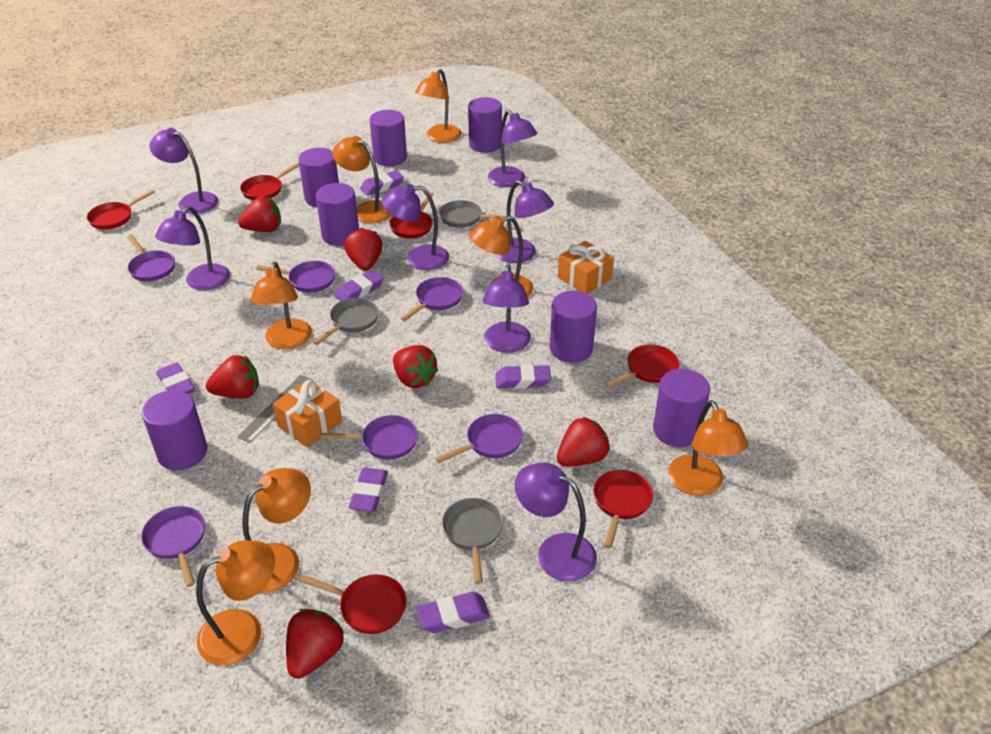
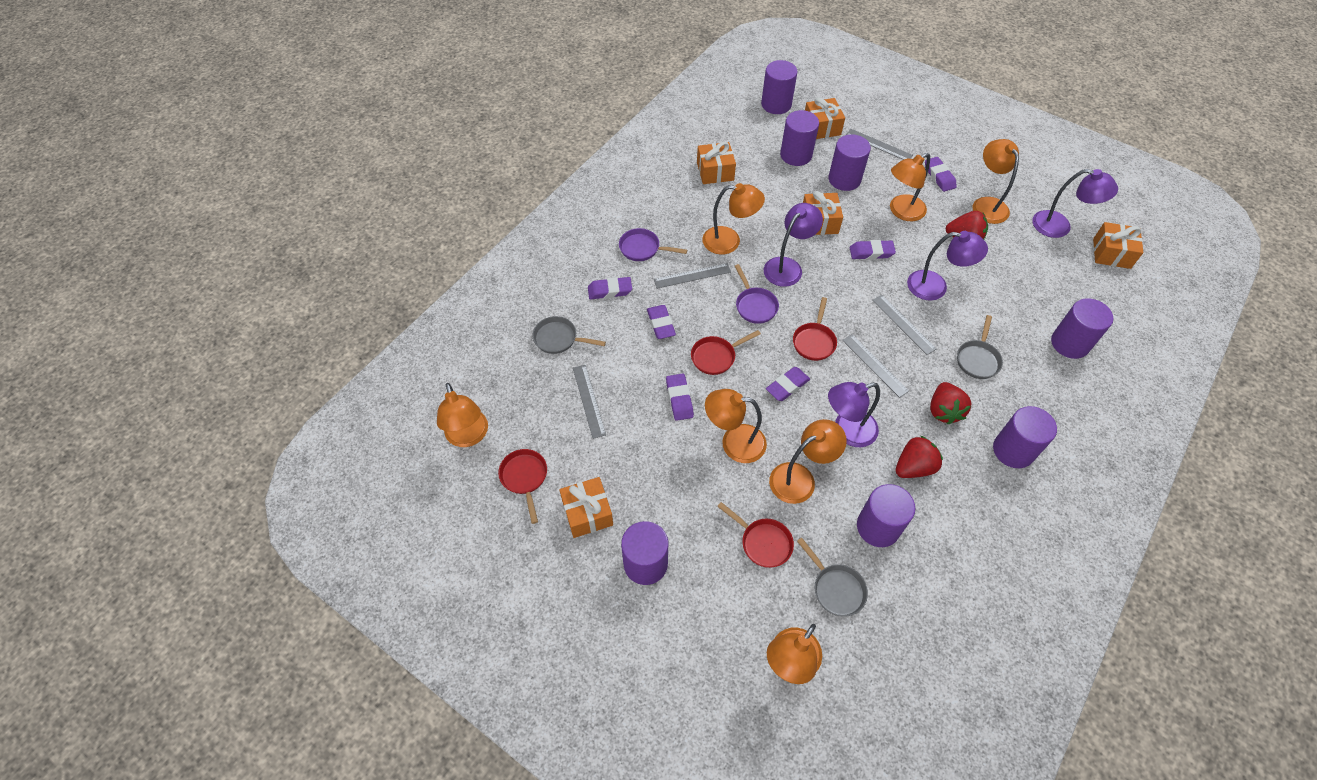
grey ruler: 1 -> 5
orange gift: 2 -> 5
purple lamp: 7 -> 4
purple pan: 6 -> 2
red pan: 6 -> 4
red strawberry: 6 -> 3

